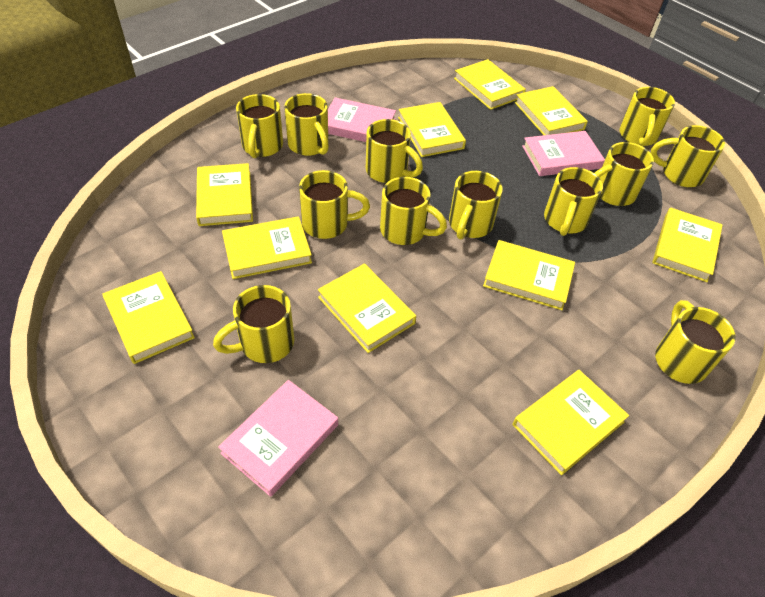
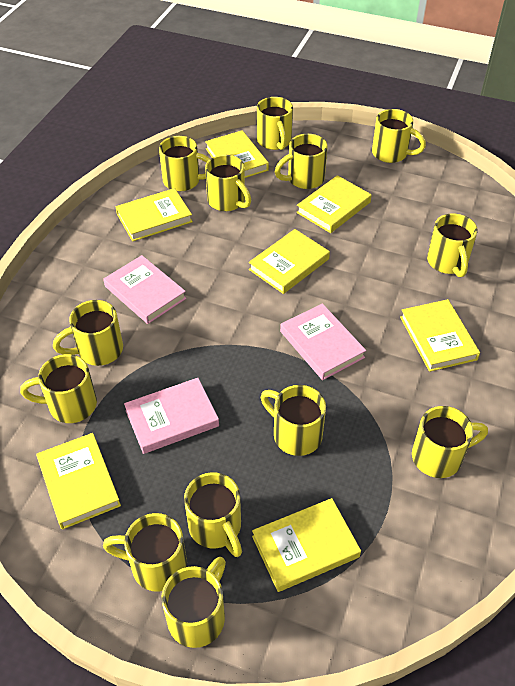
yellow book: 10 -> 7
yellow mug: 12 -> 13

